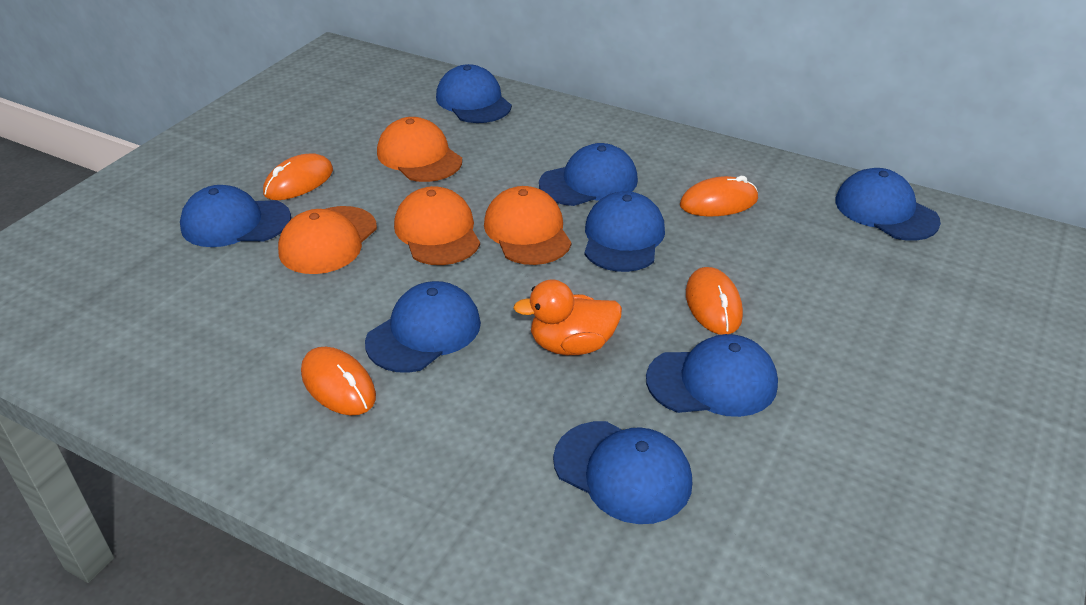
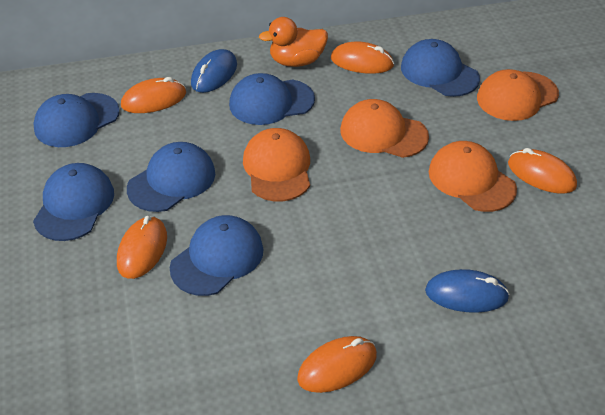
blue cap: 8 -> 6
blue mouse: 0 -> 2
orange mouse: 4 -> 5

